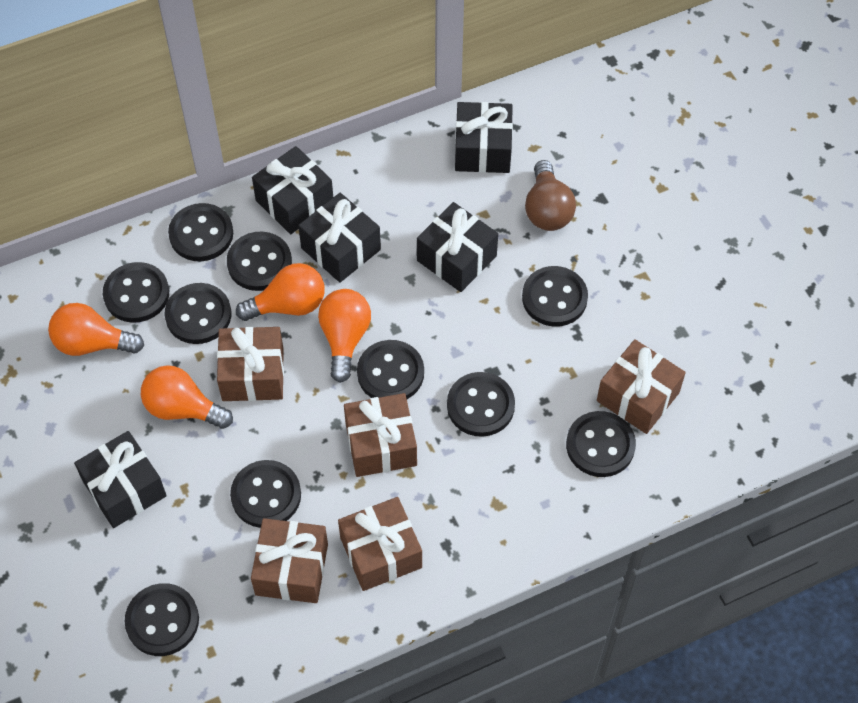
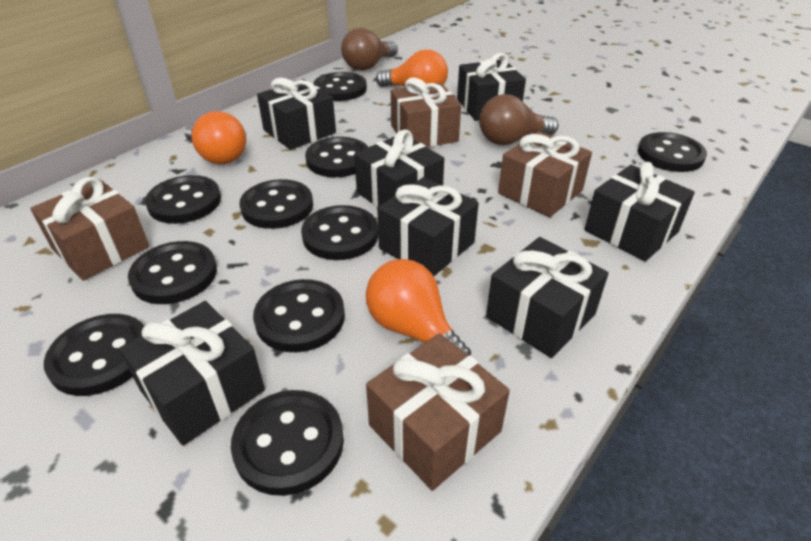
black gift: 5 -> 7
brown gift: 5 -> 4
brown light bulb: 1 -> 2
orange light bulb: 4 -> 3

